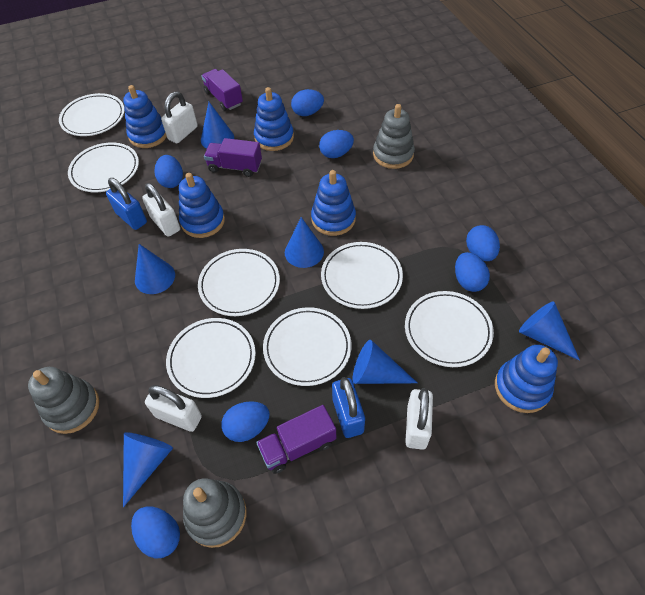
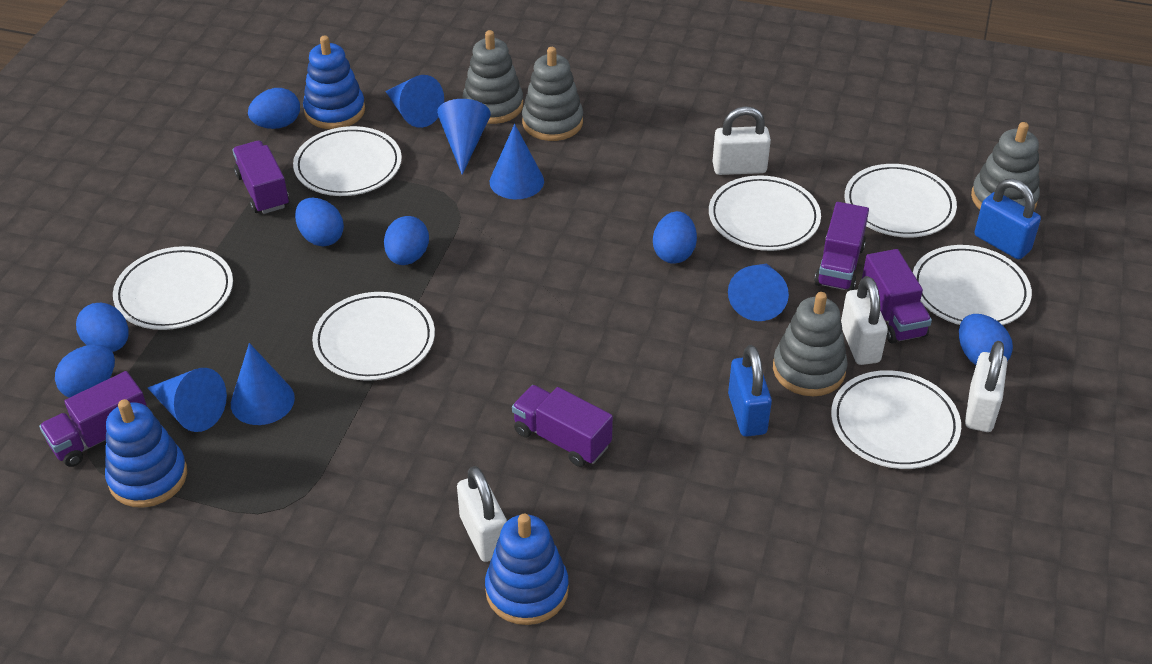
blue stacking toy: 5 -> 3
grey stacking toy: 3 -> 4
purple truck: 3 -> 5

